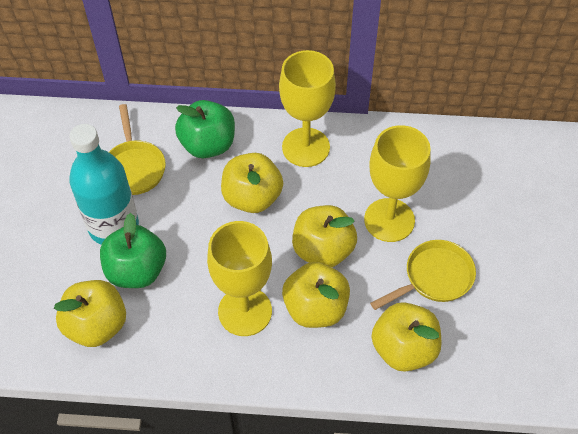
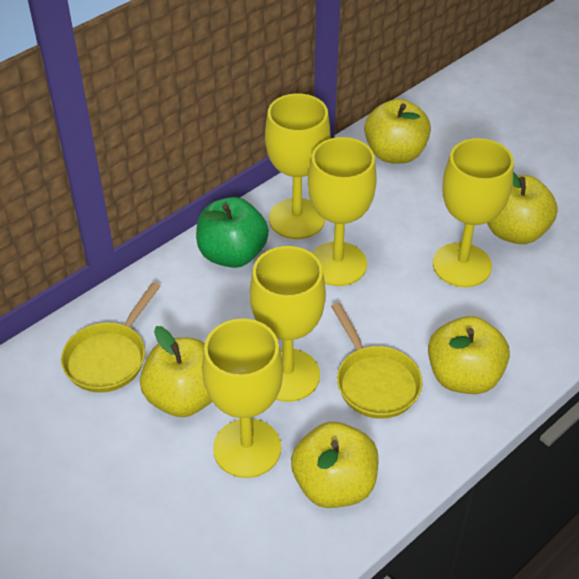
green apple: 2 -> 1
turquoise bottle: 1 -> 0
yellow goblet: 3 -> 5

